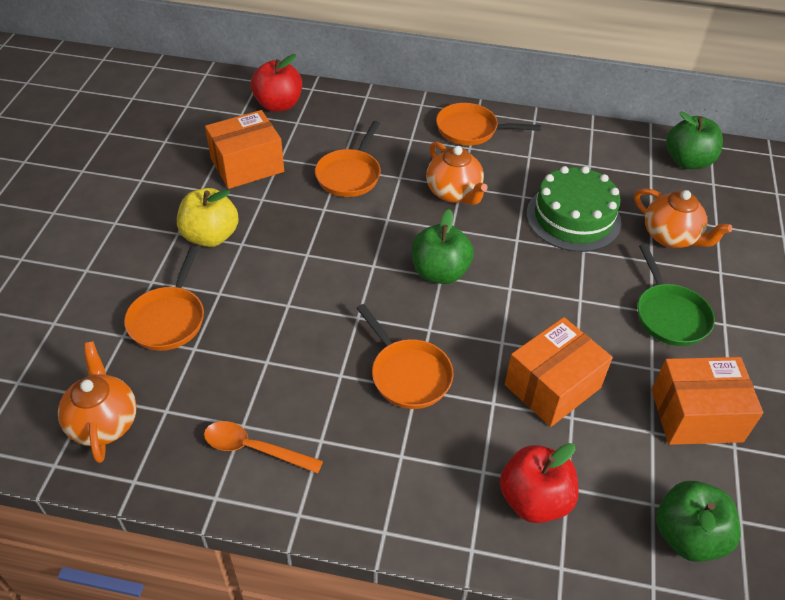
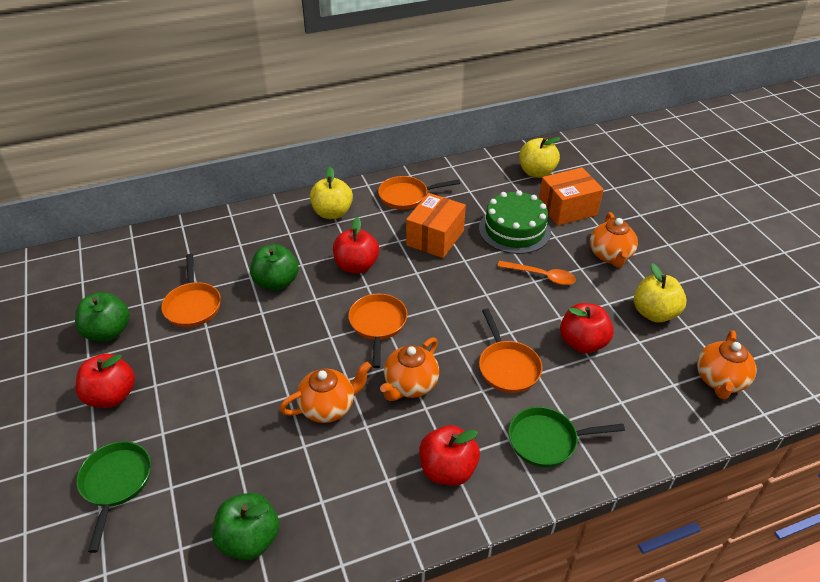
green pan: 1 -> 2
orange box: 3 -> 2
orange teapot: 3 -> 4
red apple: 2 -> 4
yellow apple: 1 -> 3

